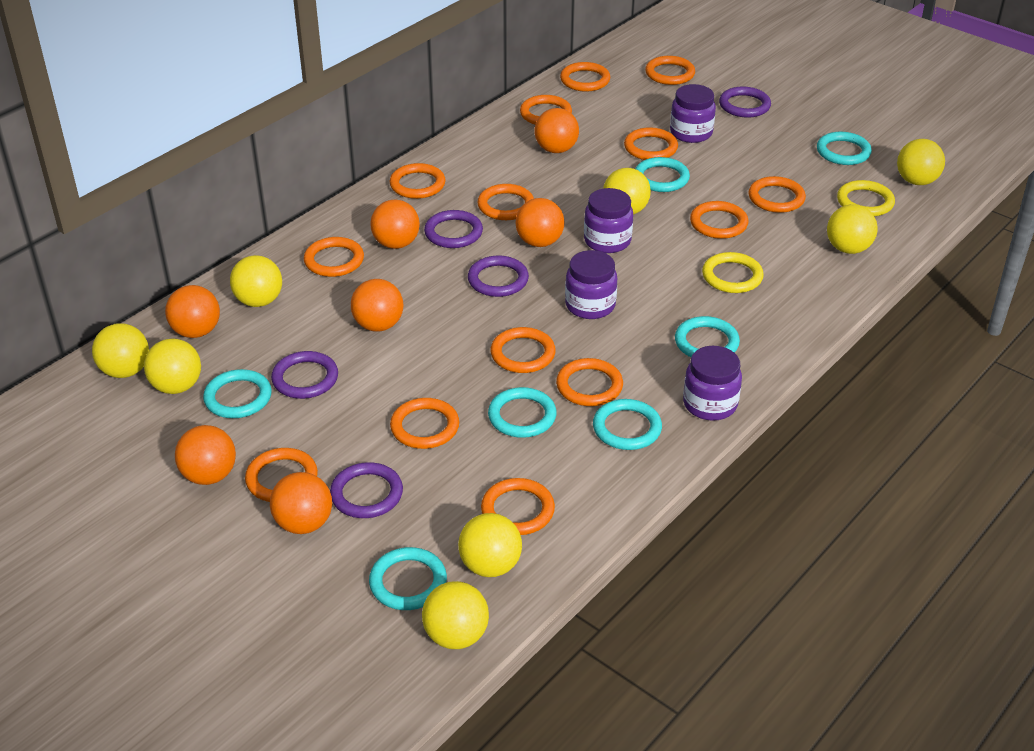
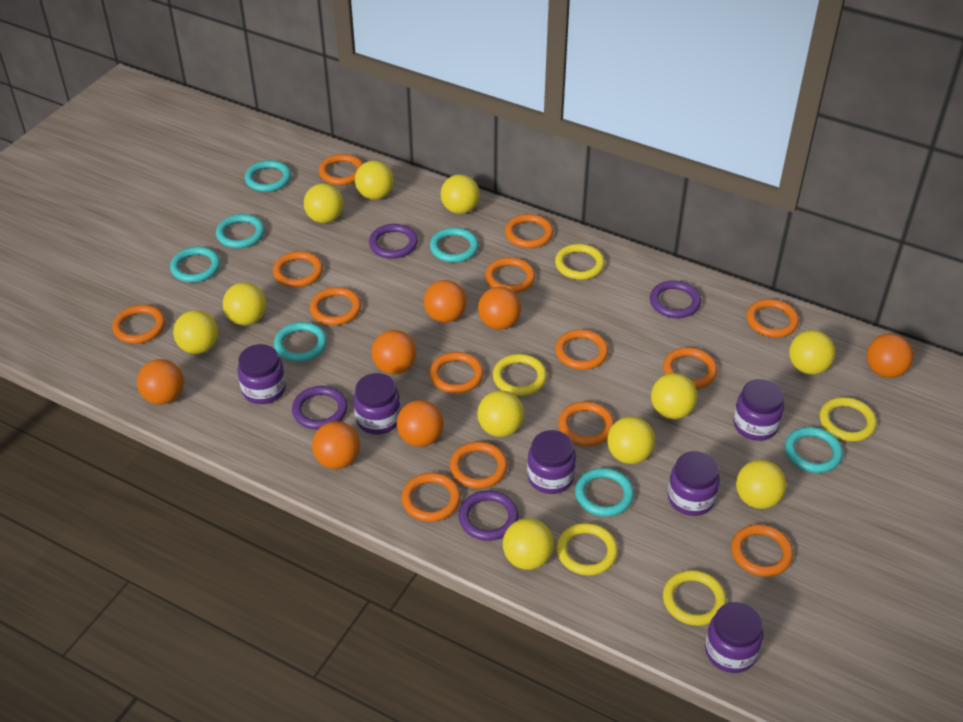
purple jar: 4 -> 6
purple ring: 5 -> 4
yellow ball: 8 -> 11
yellow ring: 2 -> 5

